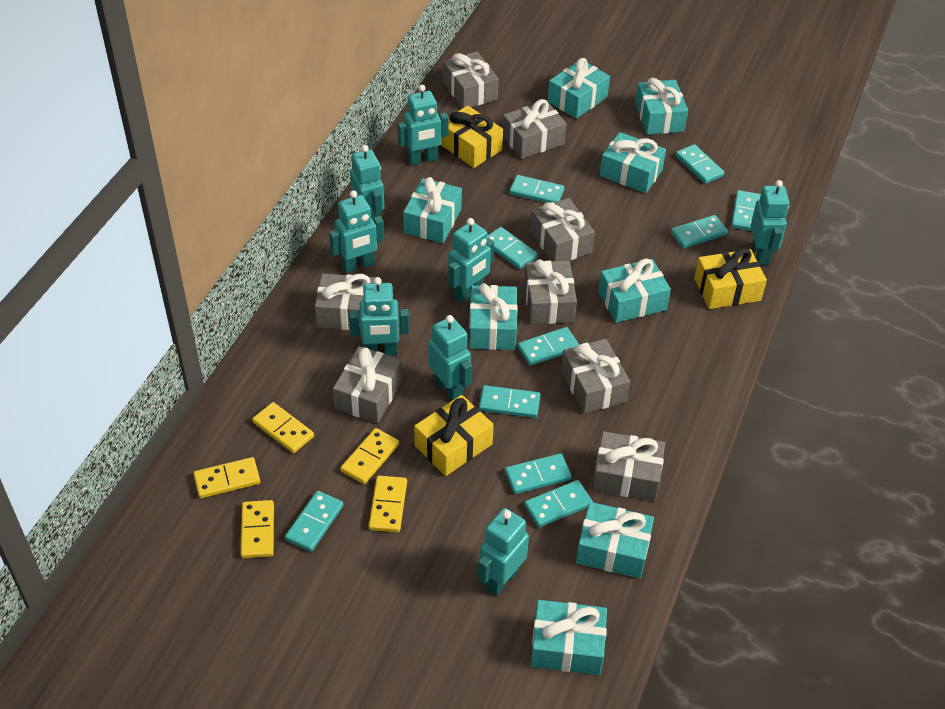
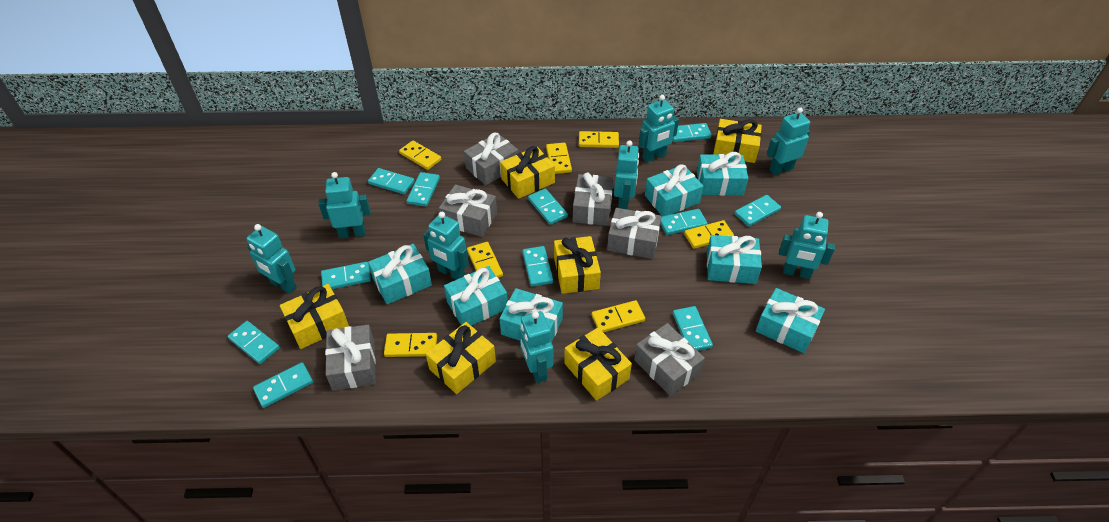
grey gift: 8 -> 6
turquoise domino: 10 -> 11
turquoise gift: 8 -> 7
yellow domino: 5 -> 7
yellow gift: 3 -> 6

